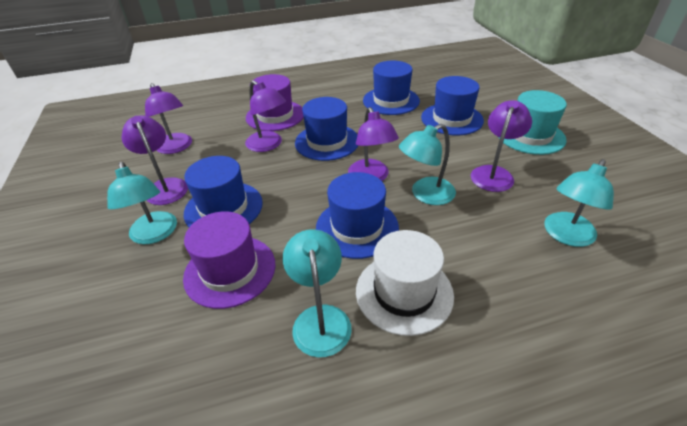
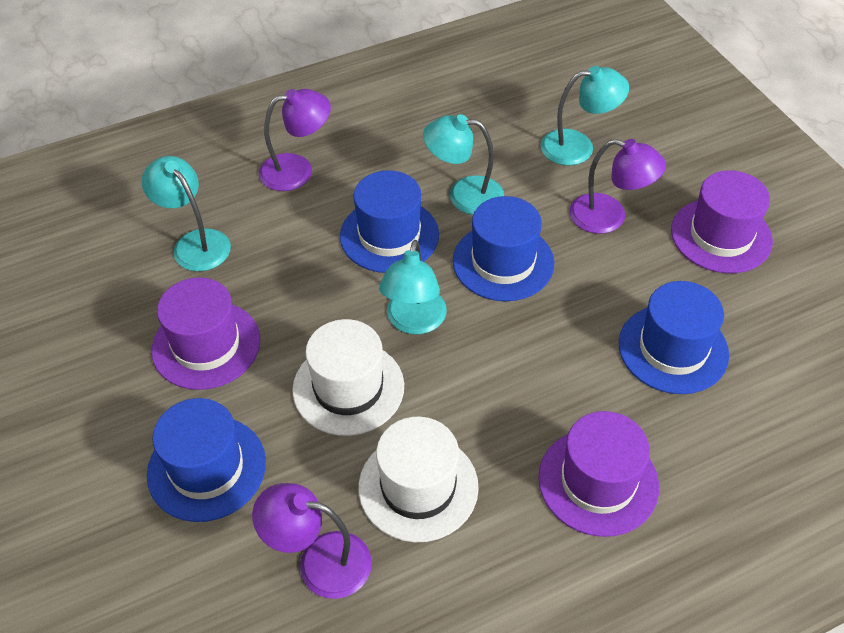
blue hat: 5 -> 4
purple hat: 2 -> 3
purple lamp: 5 -> 3
turquoise hat: 1 -> 0
white hat: 1 -> 2

